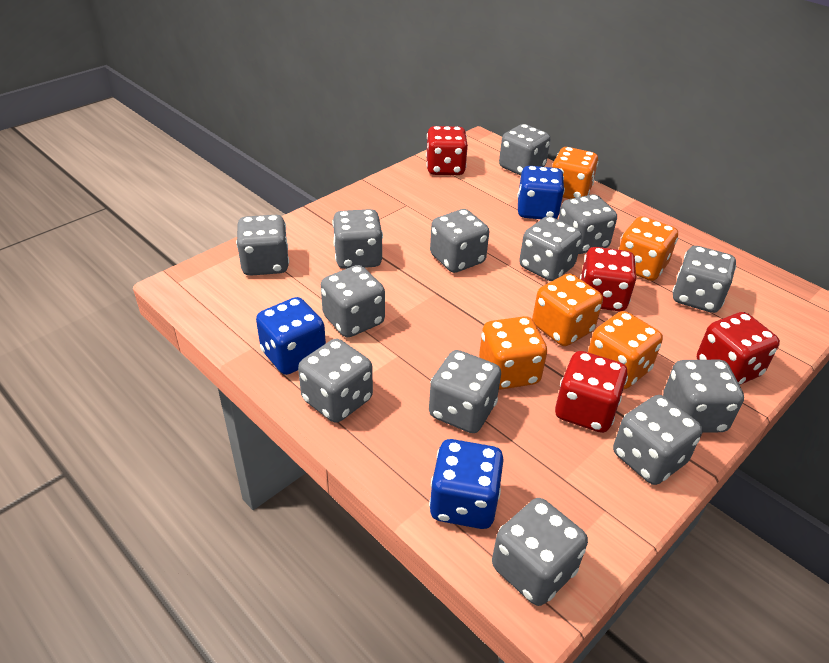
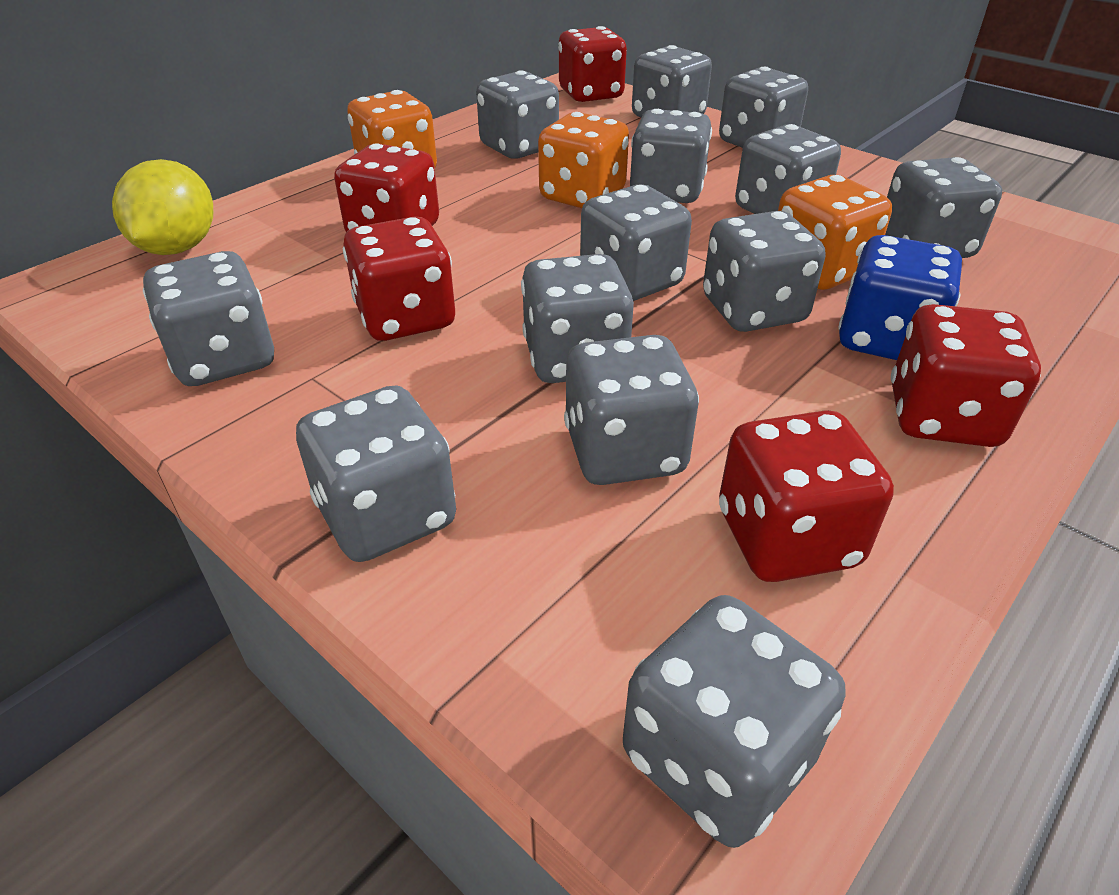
blue dice: 3 -> 1
orange dice: 5 -> 3
red dice: 4 -> 5
yellow lemon: 0 -> 1

